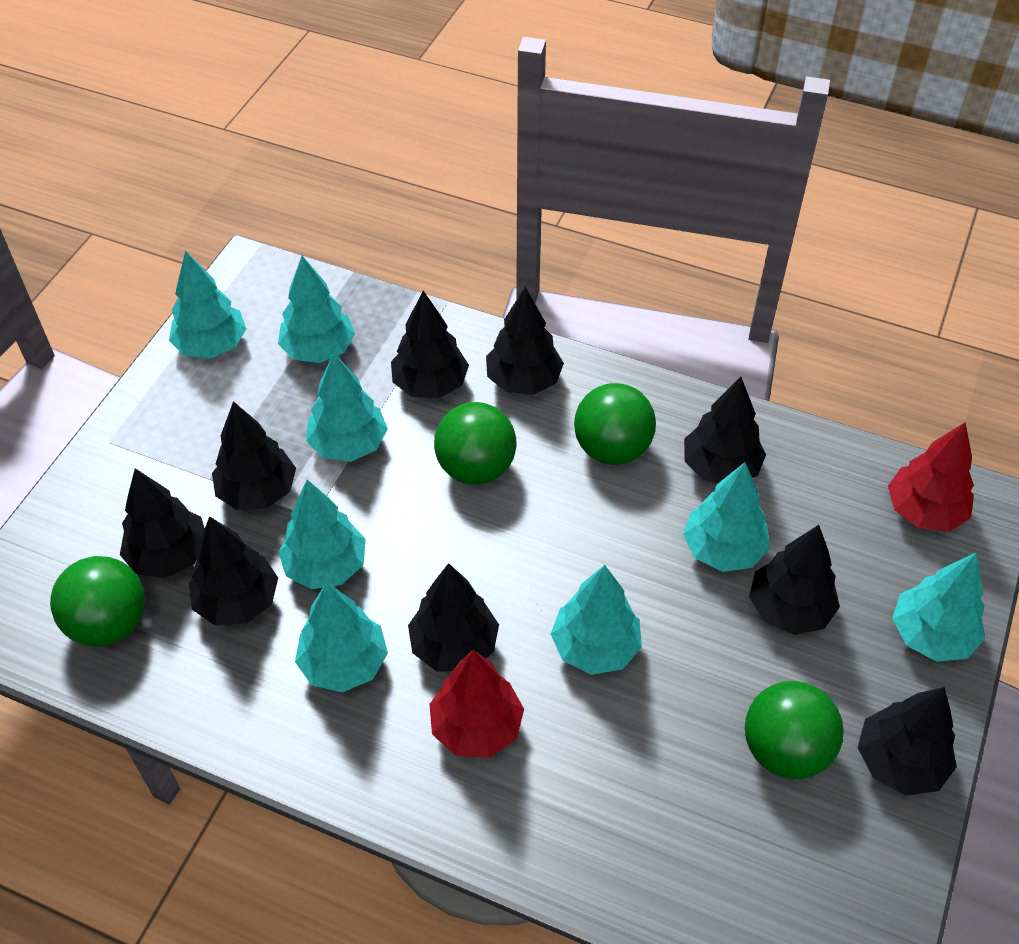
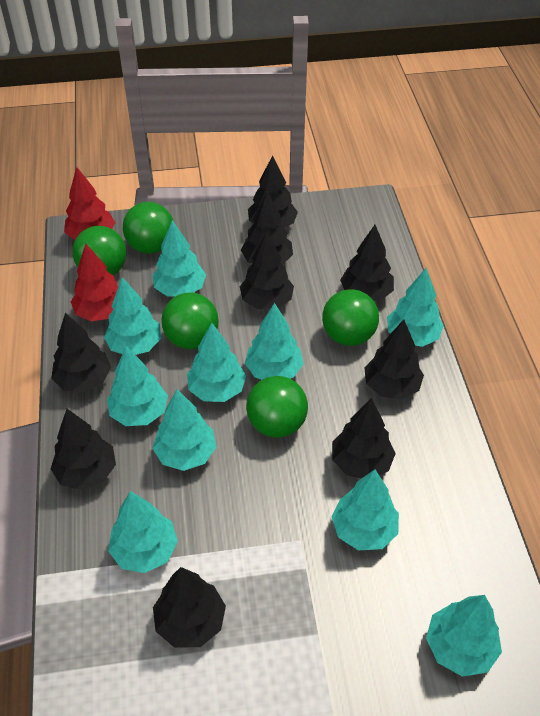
green ball: 4 -> 5
turquoise tree: 8 -> 10

